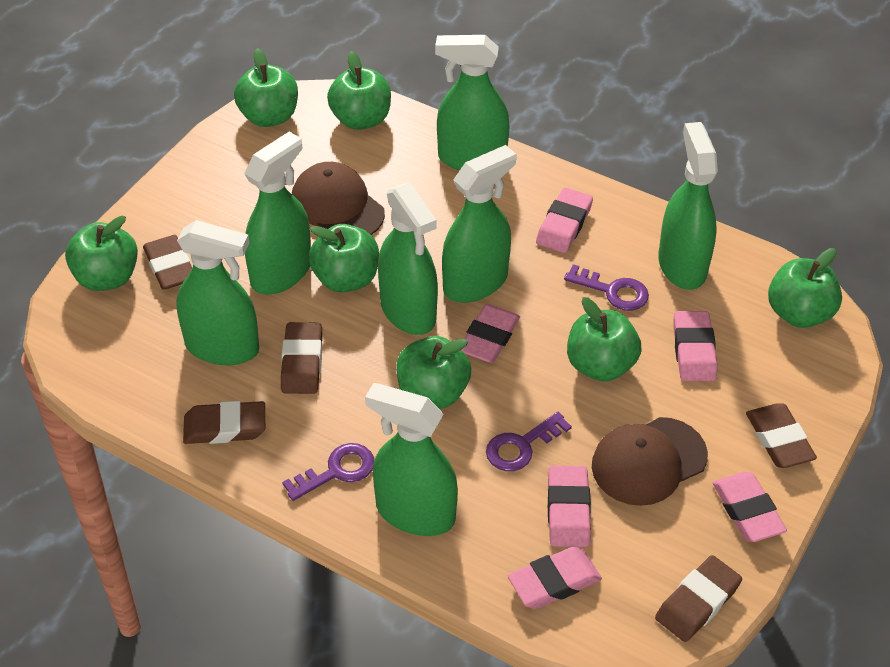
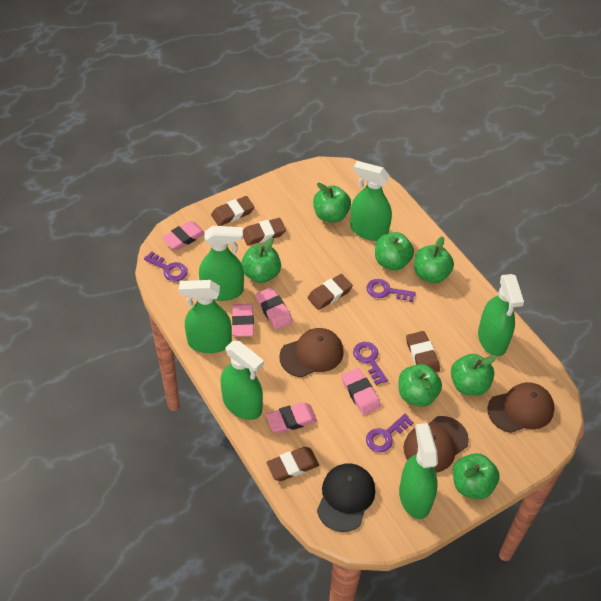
black cap: 0 -> 1
brown cap: 2 -> 3
green spray bottle: 7 -> 6
pink eraser: 6 -> 5
purple key: 3 -> 4

